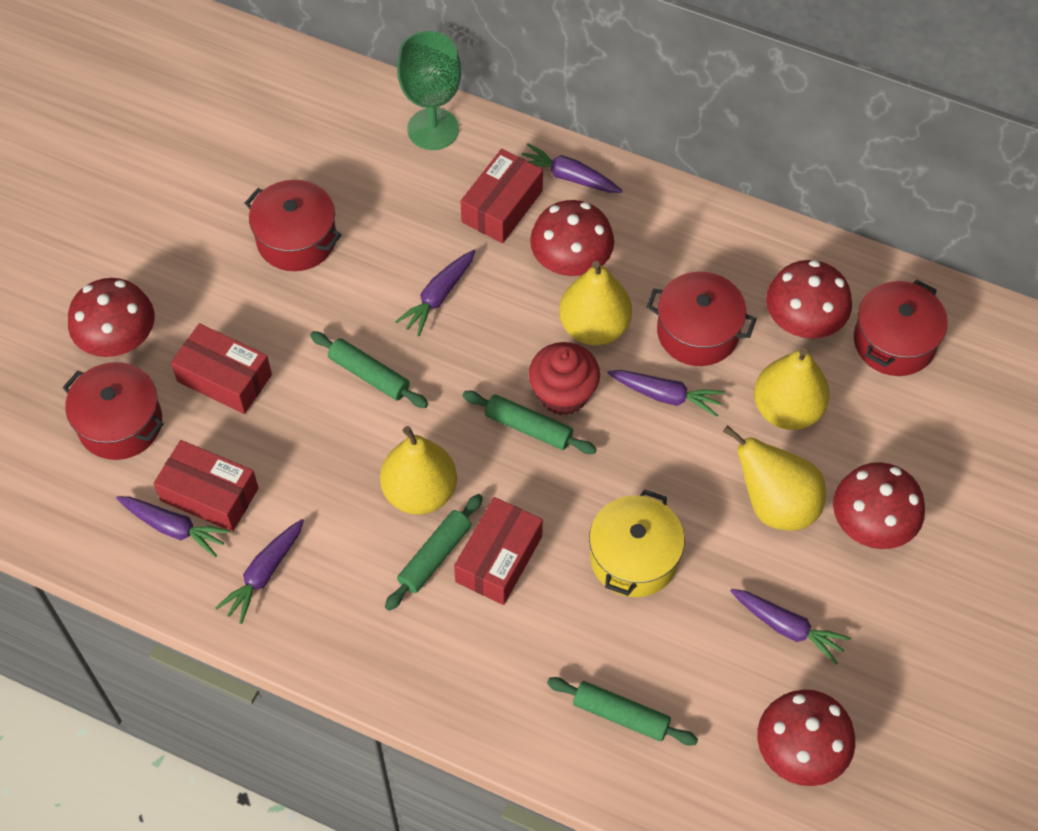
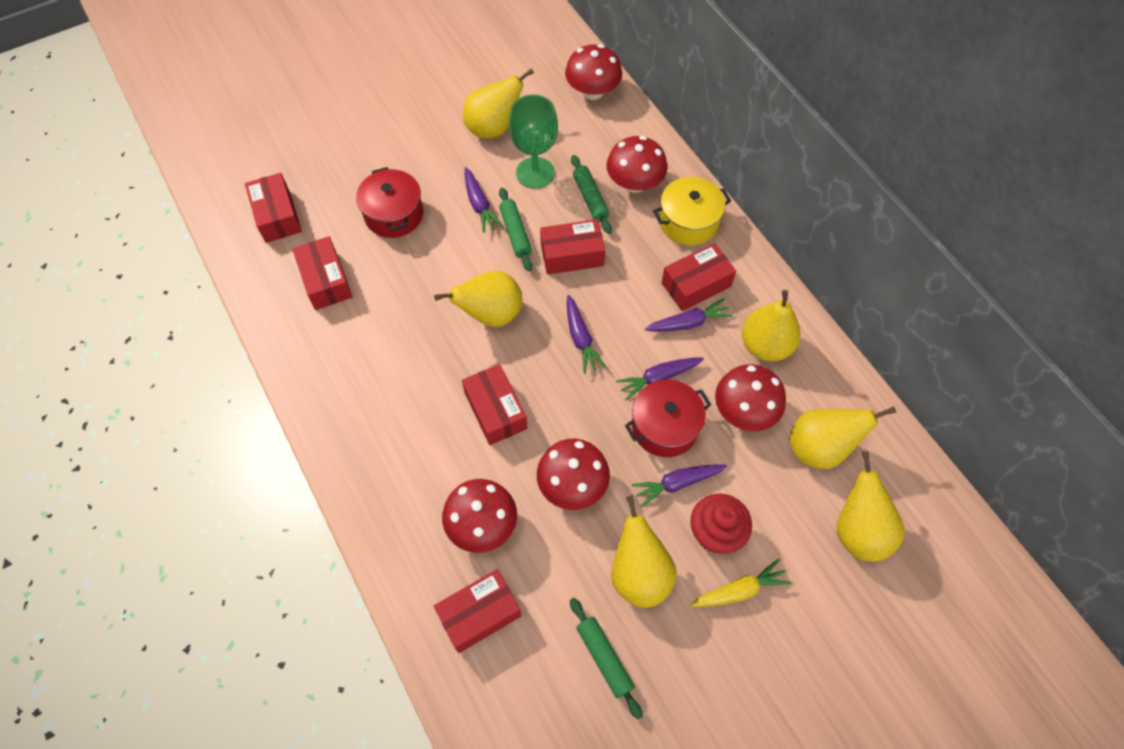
green rolling pin: 4 -> 3
purple carrot: 6 -> 5
red box: 4 -> 6
red pot: 4 -> 2
yellow carrot: 0 -> 1
yellow pear: 4 -> 6

